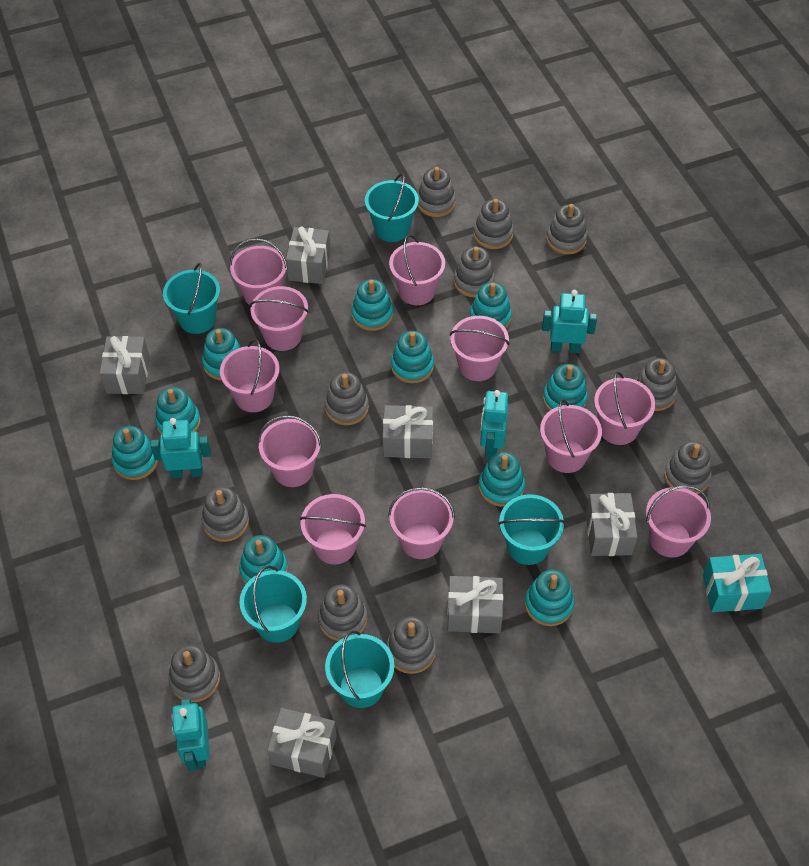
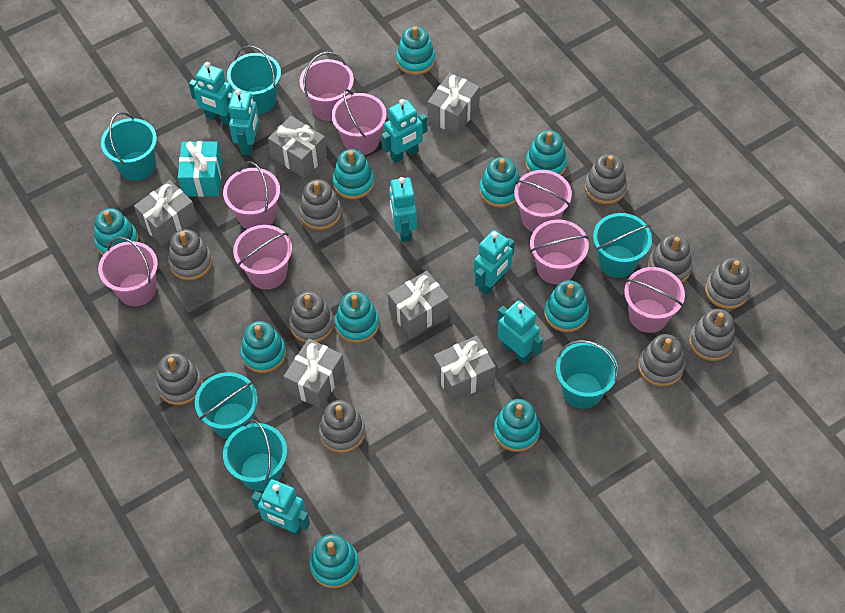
grey stacking toy: 11 -> 10
pink bucket: 11 -> 8
turquoise bucket: 5 -> 6
turquoise robot: 4 -> 7

